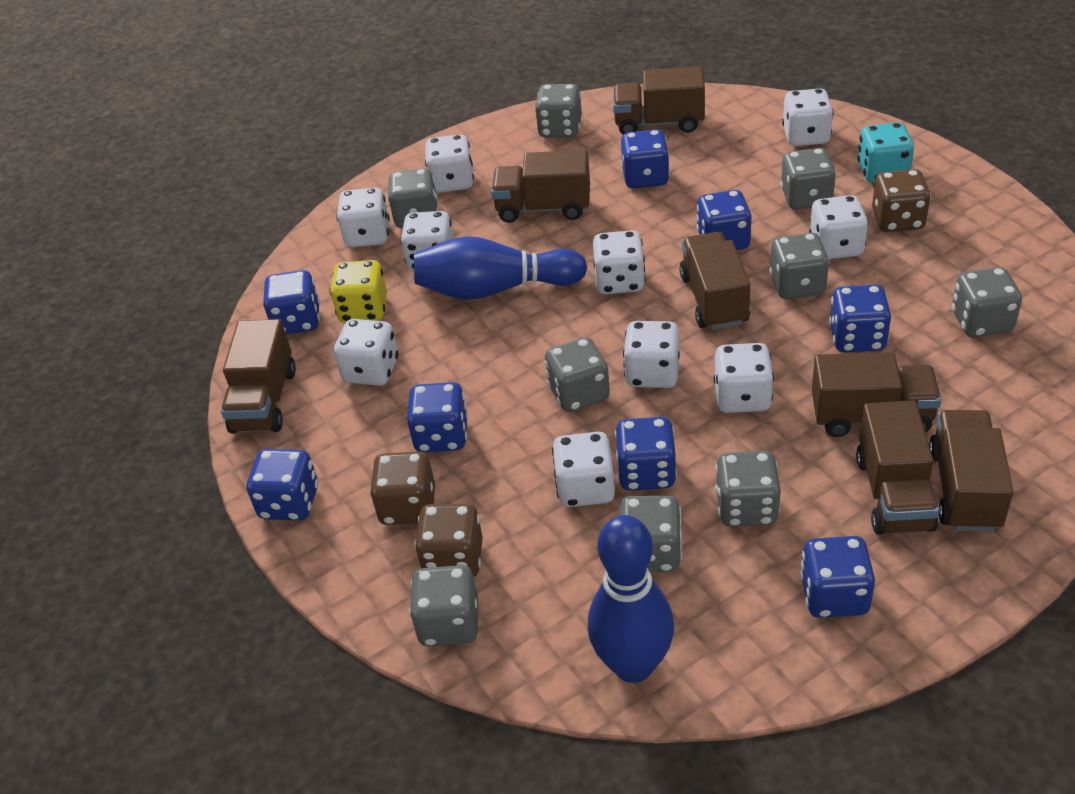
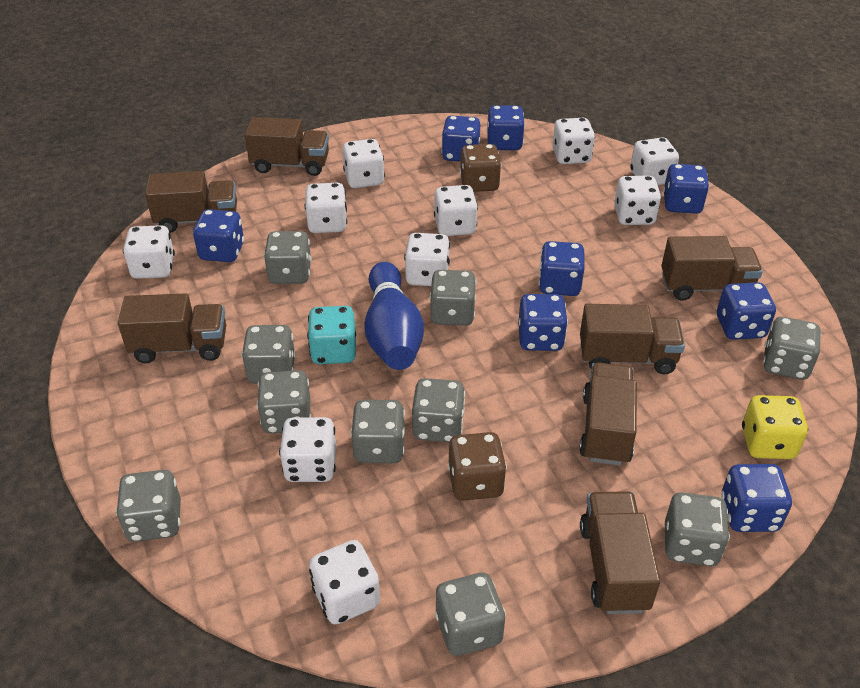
blue bowling pin: 2 -> 1
brown dice: 3 -> 2
grey dice: 9 -> 10

